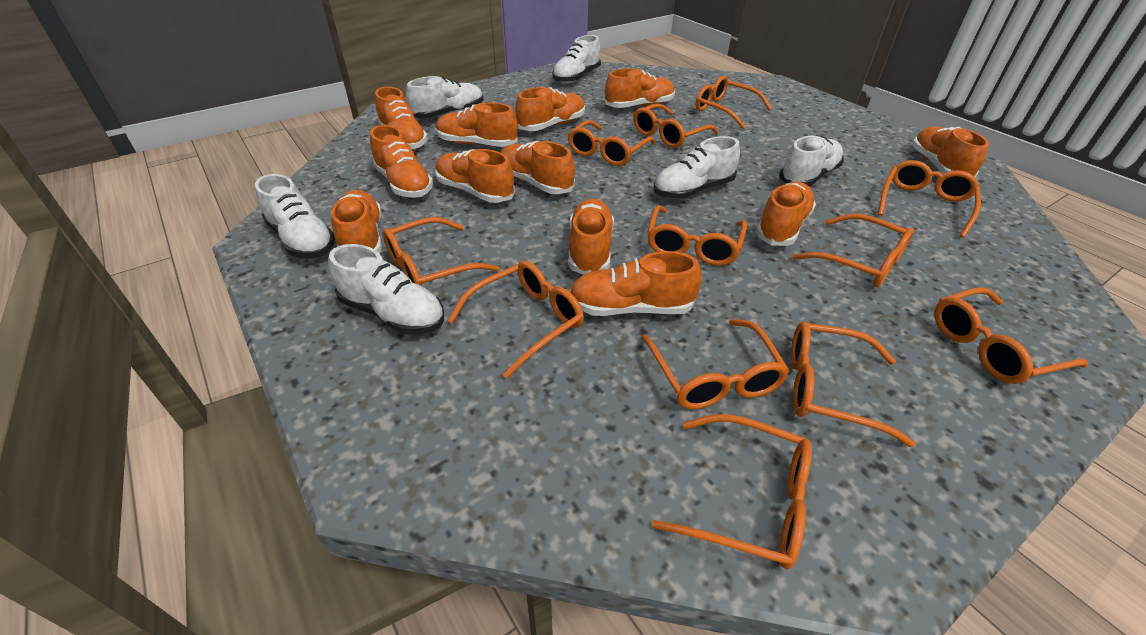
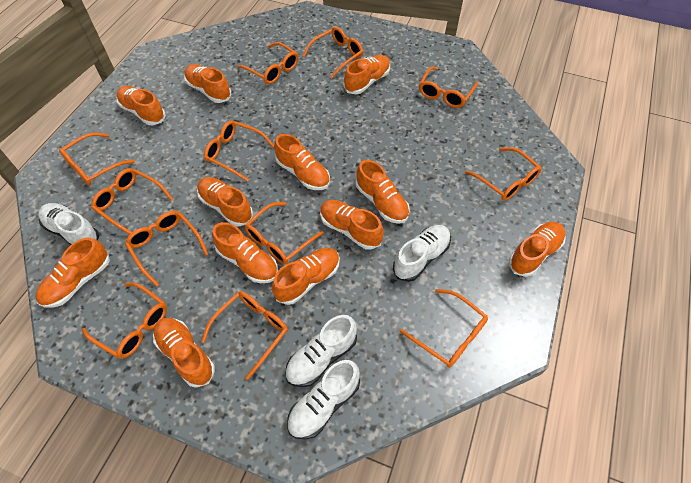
white shoe: 6 -> 4

